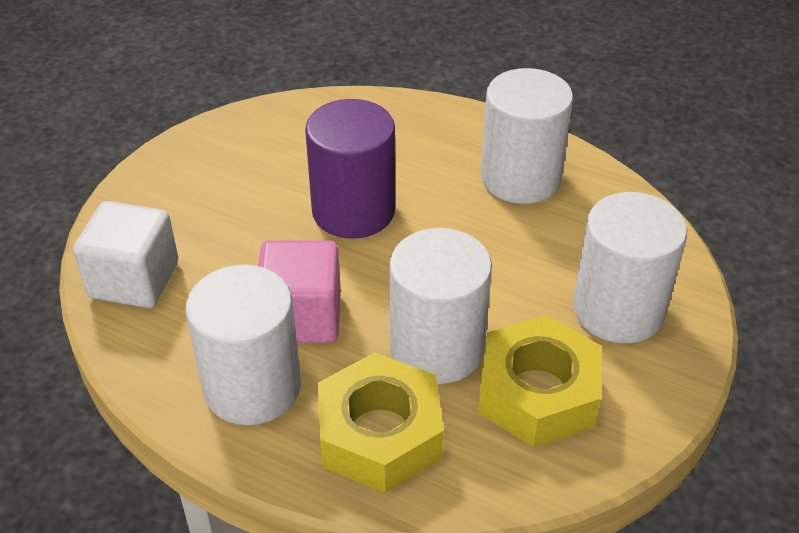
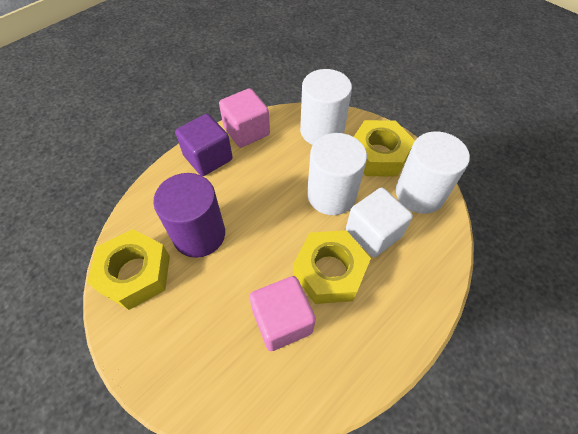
pink cube: 1 -> 2
purple cube: 0 -> 1
white cylinder: 4 -> 3
yellow nut: 2 -> 3

